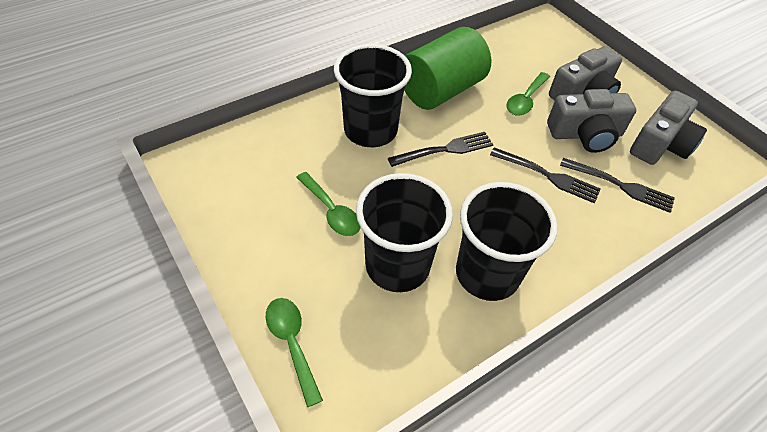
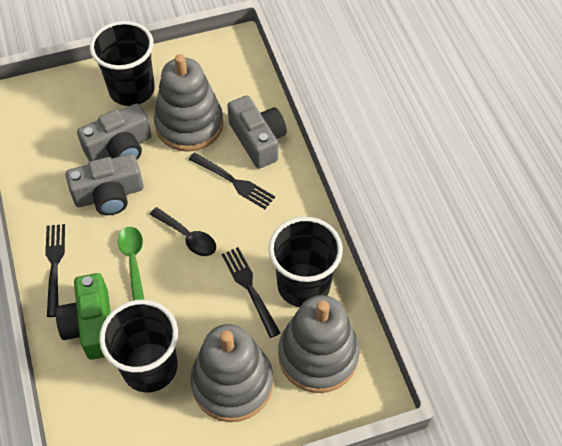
black spoon: 0 -> 1
green camera: 0 -> 1
green cylinder: 1 -> 0
green spoon: 3 -> 1
grey stacking toy: 0 -> 3

